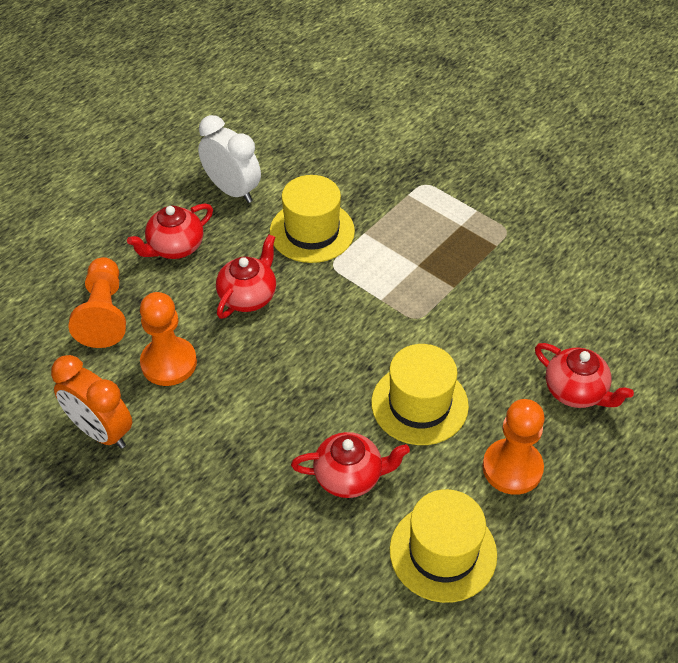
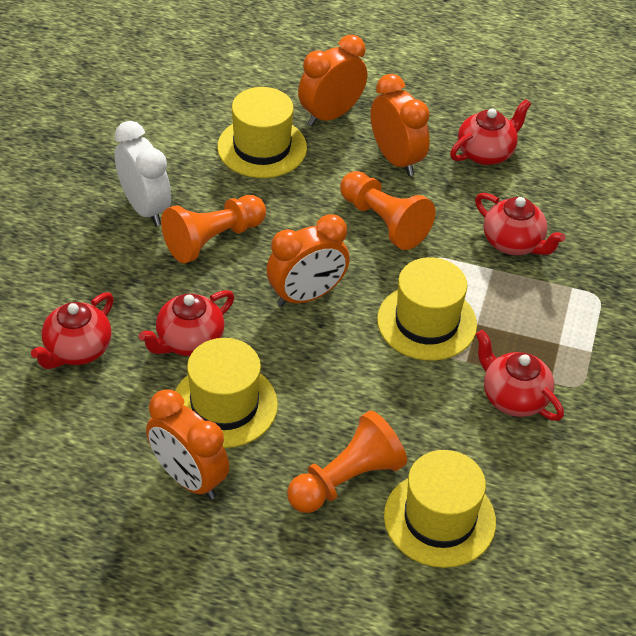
orange clock: 1 -> 4
red teapot: 4 -> 5
yellow hat: 3 -> 4

